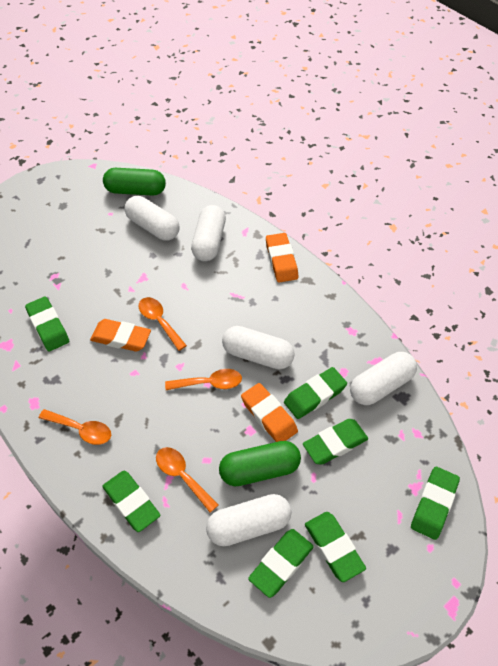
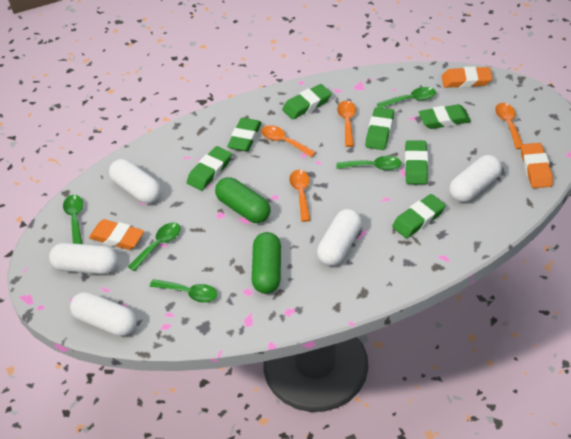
green spoon: 0 -> 5

